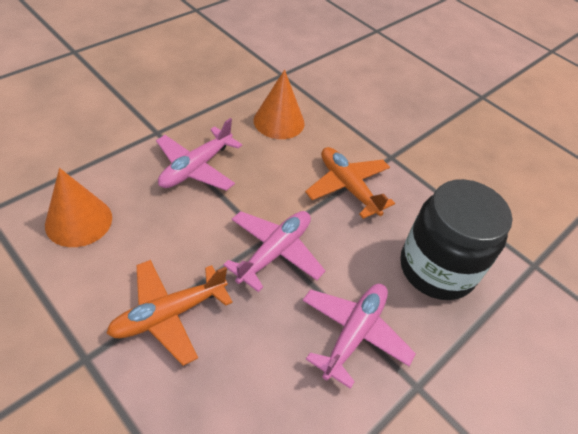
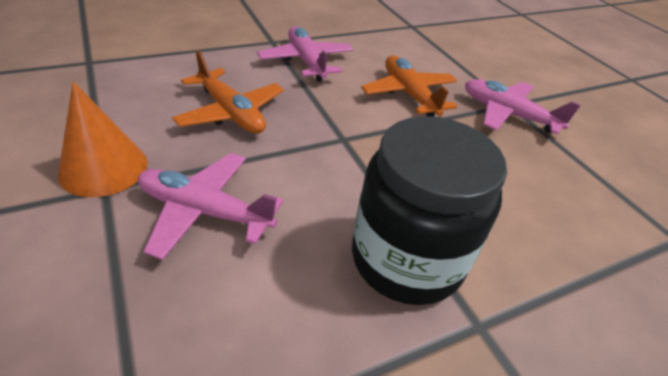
orange cone: 2 -> 1

